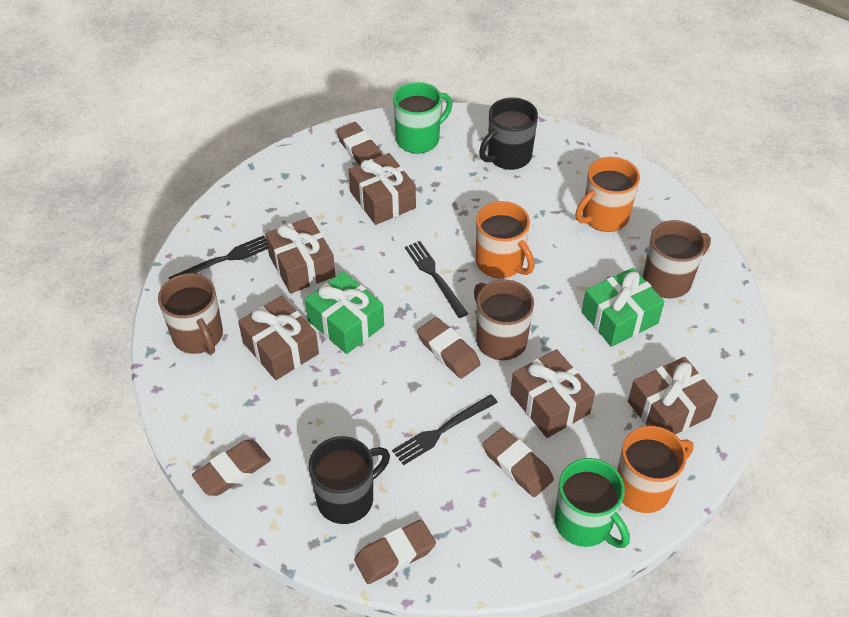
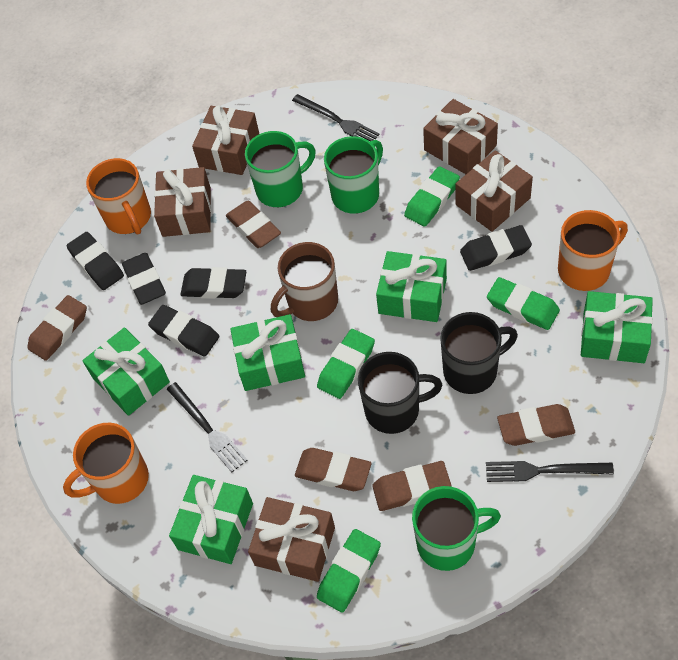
black eraser: 0 -> 5
brown mug: 3 -> 1
green eraser: 0 -> 4
green gift: 2 -> 5
green mug: 2 -> 3

